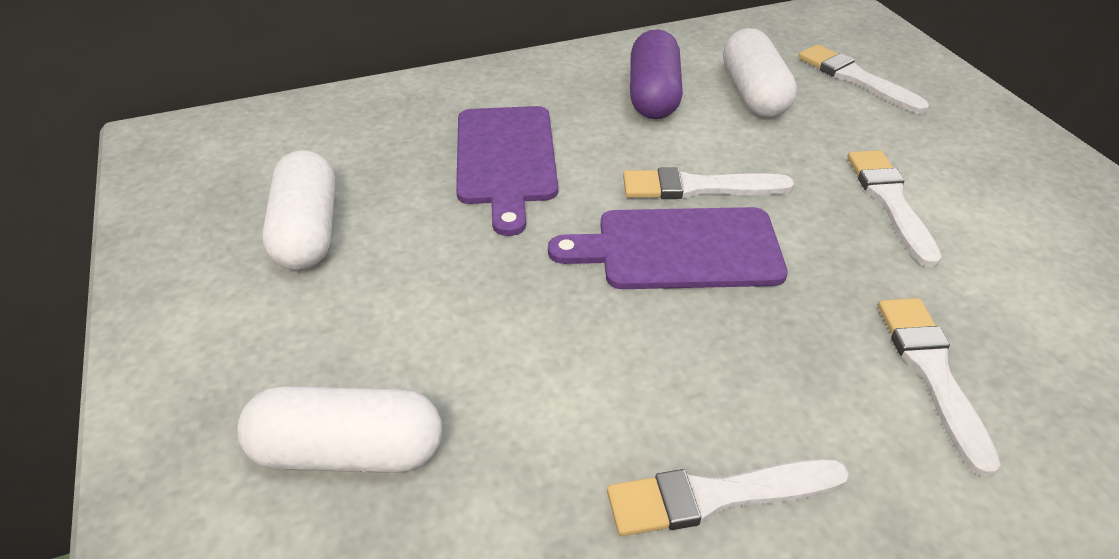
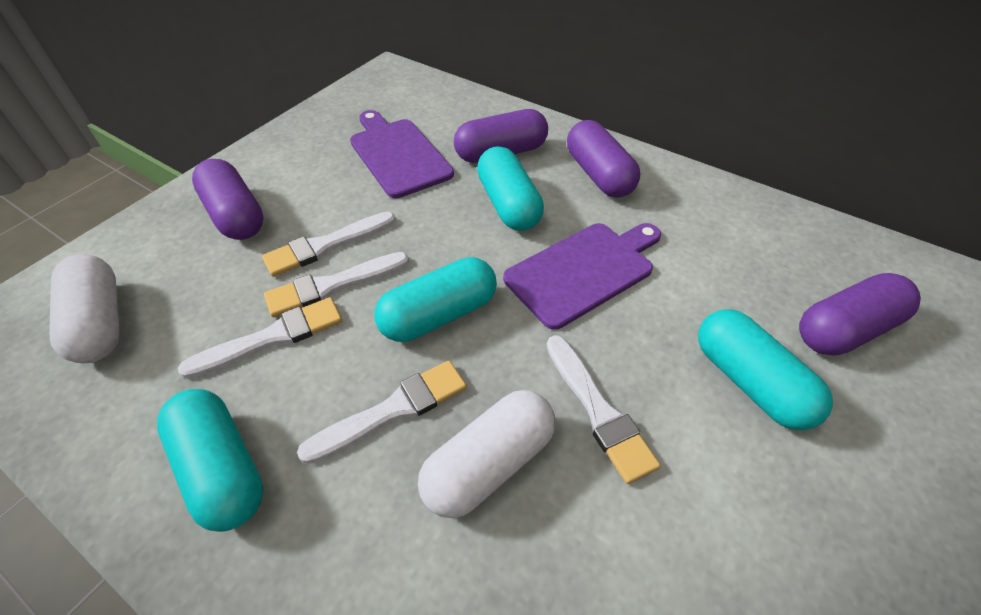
purple capsule: 1 -> 4
turquoise capsule: 0 -> 4
white capsule: 3 -> 2

